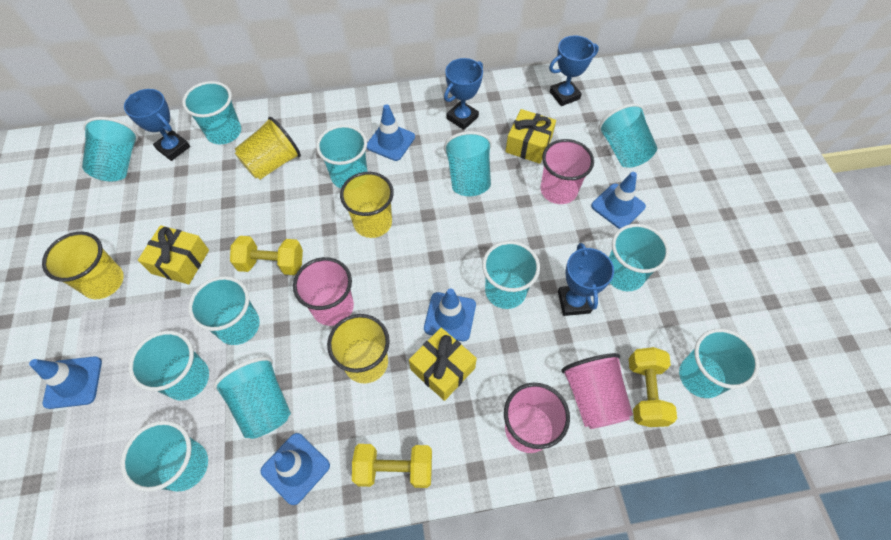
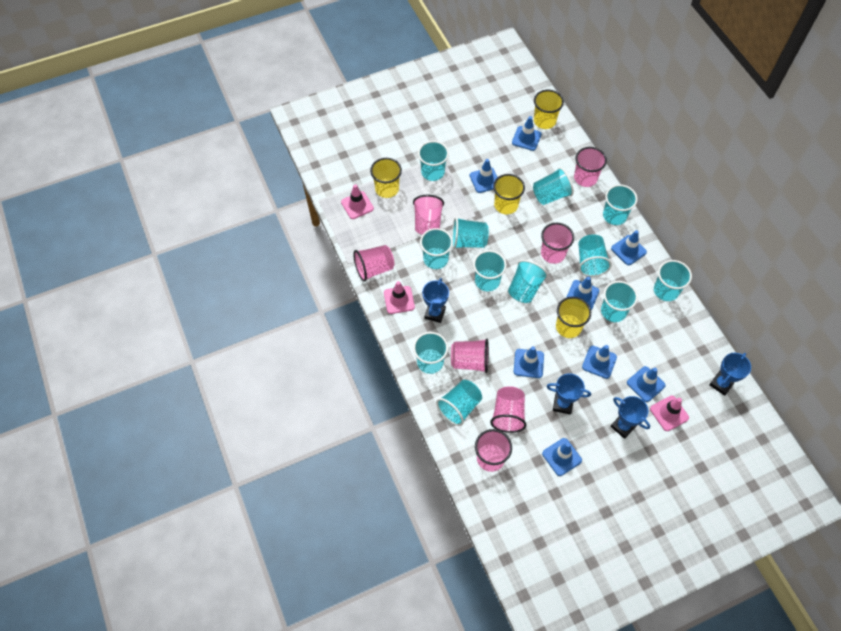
blue traffic cone: 5 -> 8
pink cup: 4 -> 7
pink traffic cone: 0 -> 3
yellow dumbbell: 3 -> 0
yellow gift: 3 -> 0

